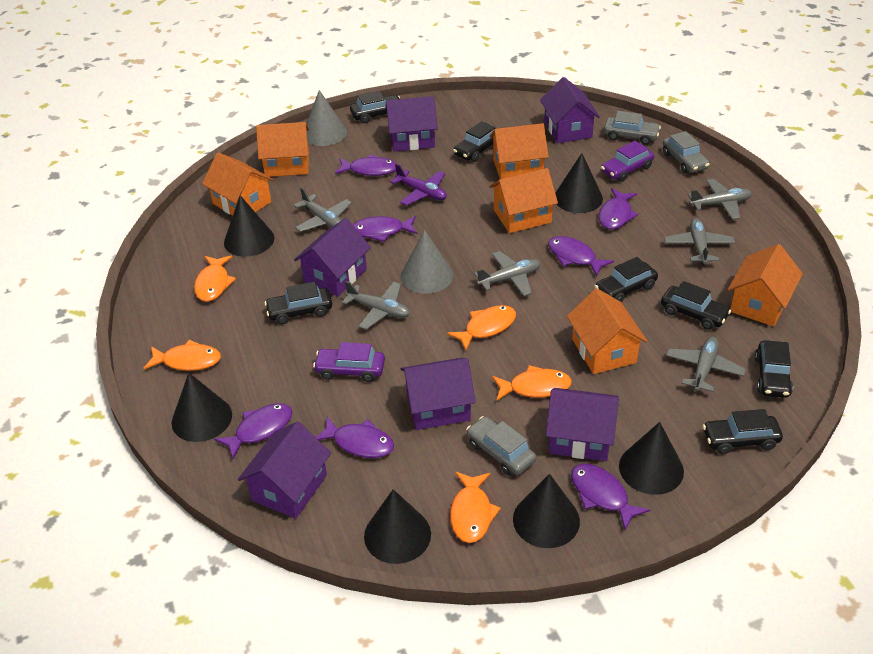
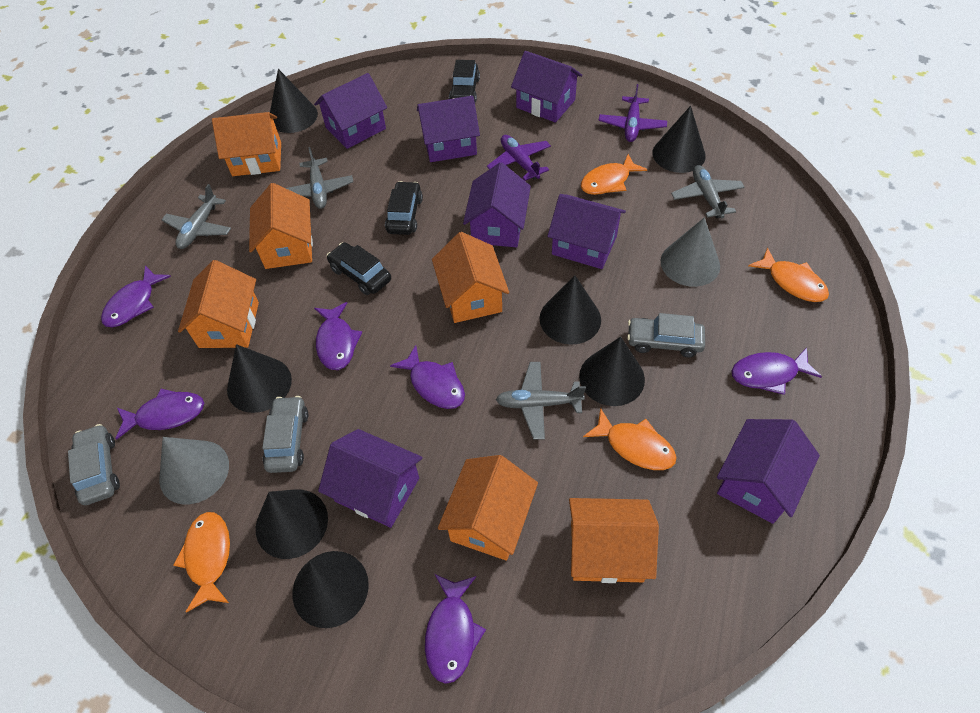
black car: 7 -> 3
black cone: 6 -> 7
grey plane: 6 -> 4
orange fish: 5 -> 4
purple car: 2 -> 0
purple fish: 7 -> 6
purple house: 6 -> 7
purple plane: 1 -> 2

